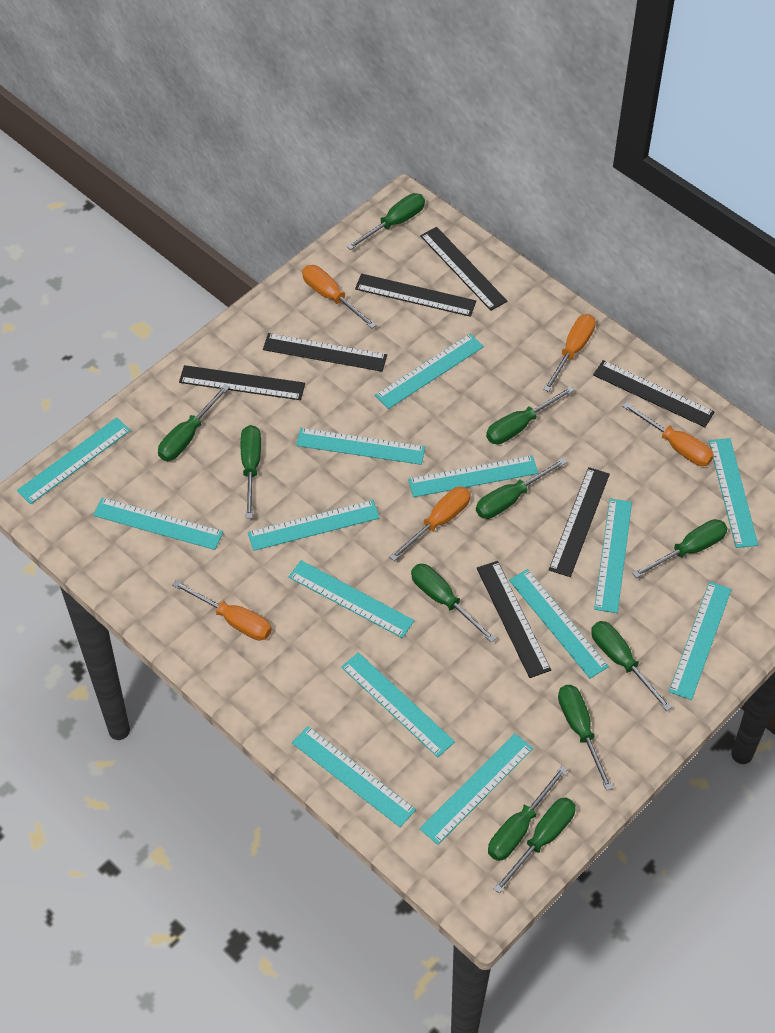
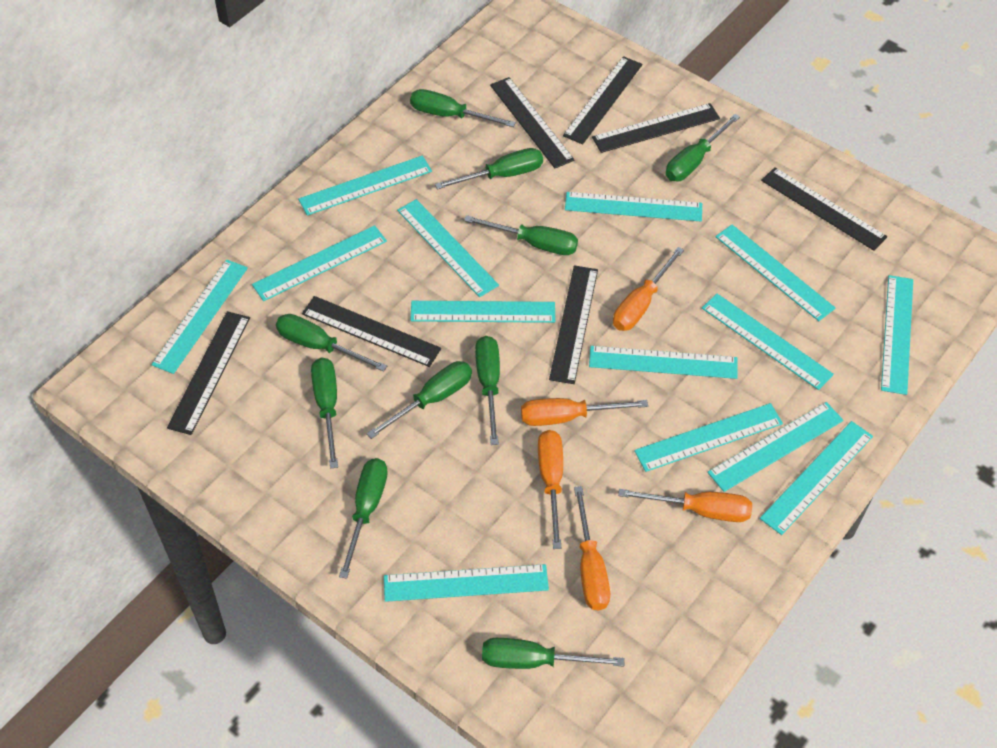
green screwdriver: 11 -> 10

